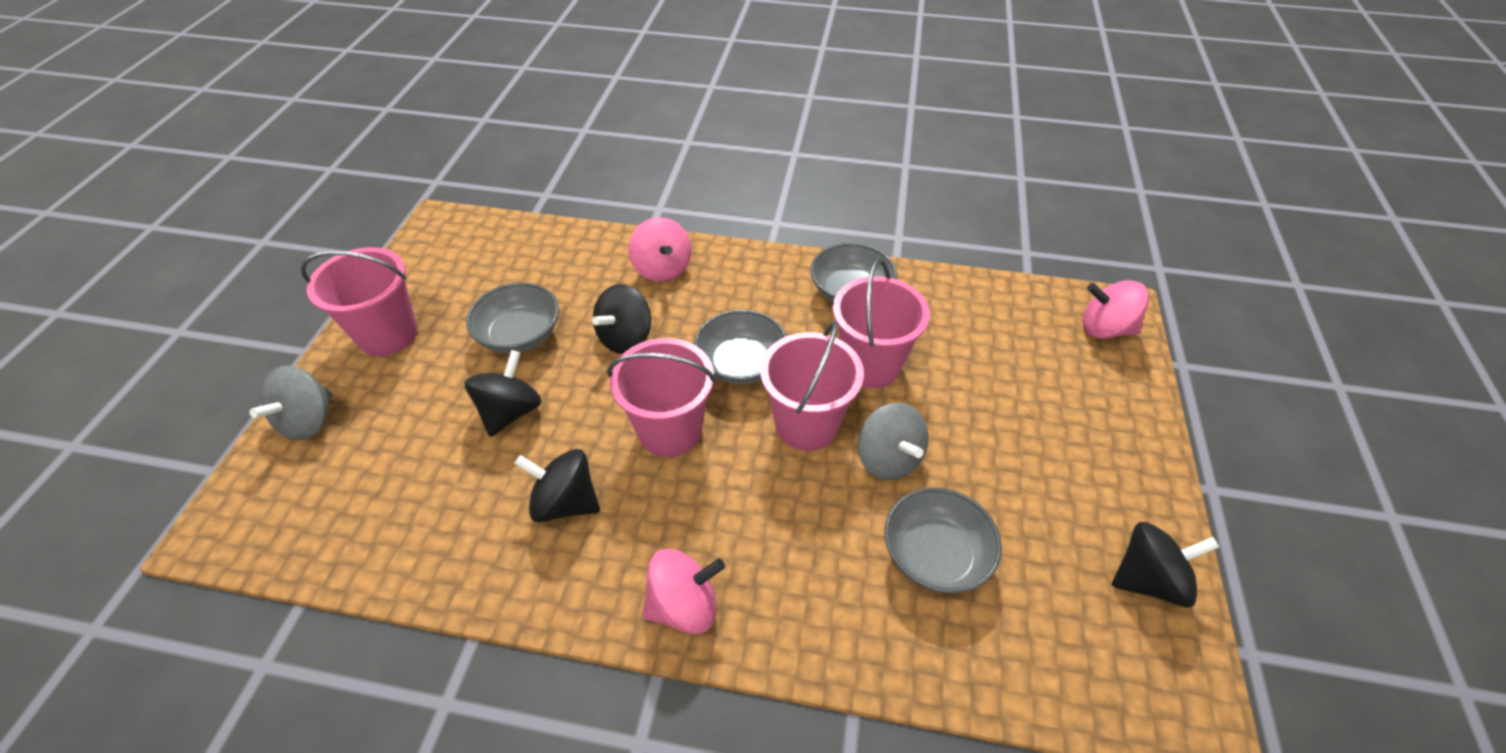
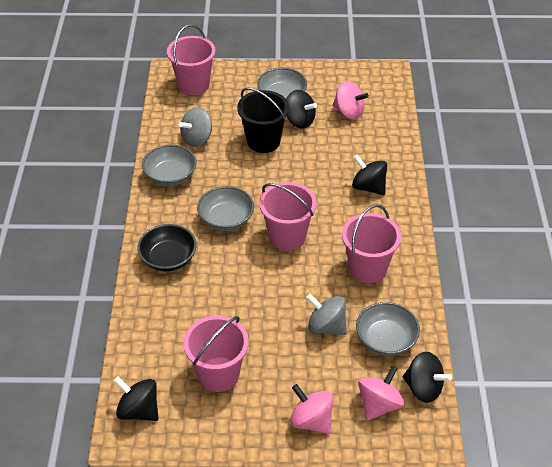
black bowl: 0 -> 1
black bucket: 0 -> 1

